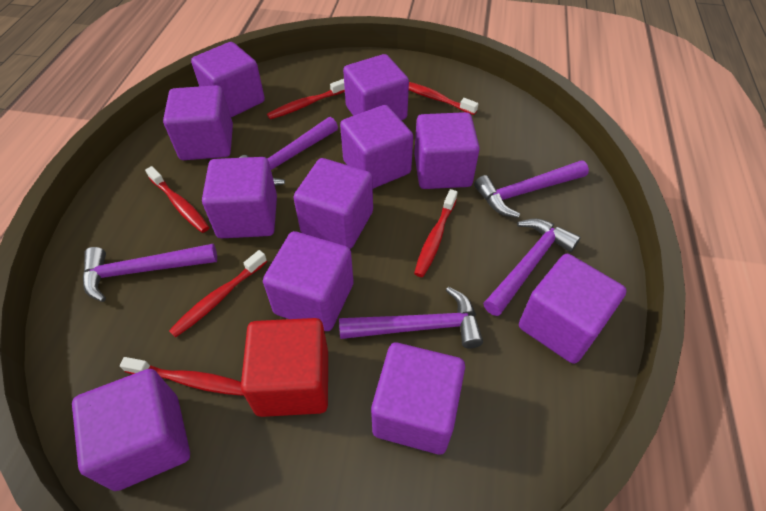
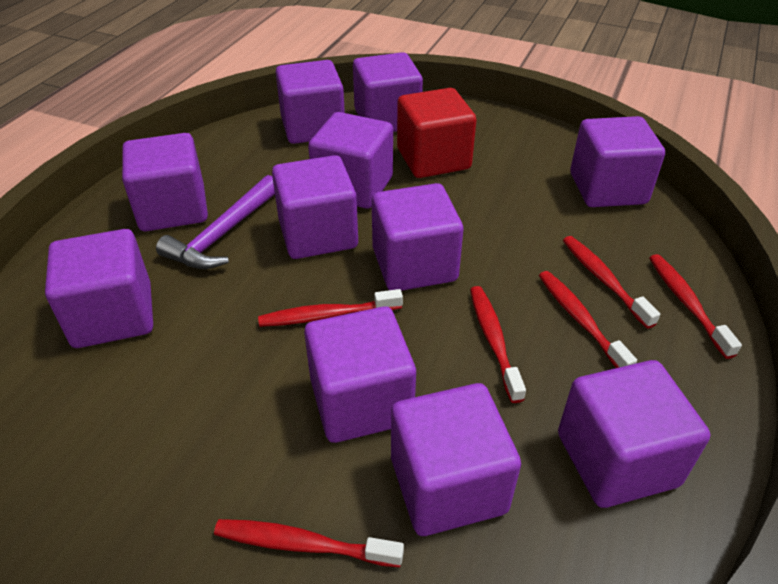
purple hammer: 5 -> 1

